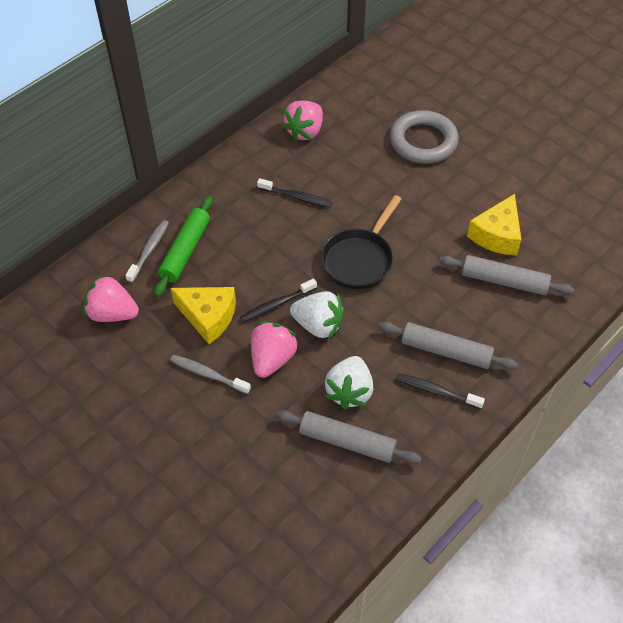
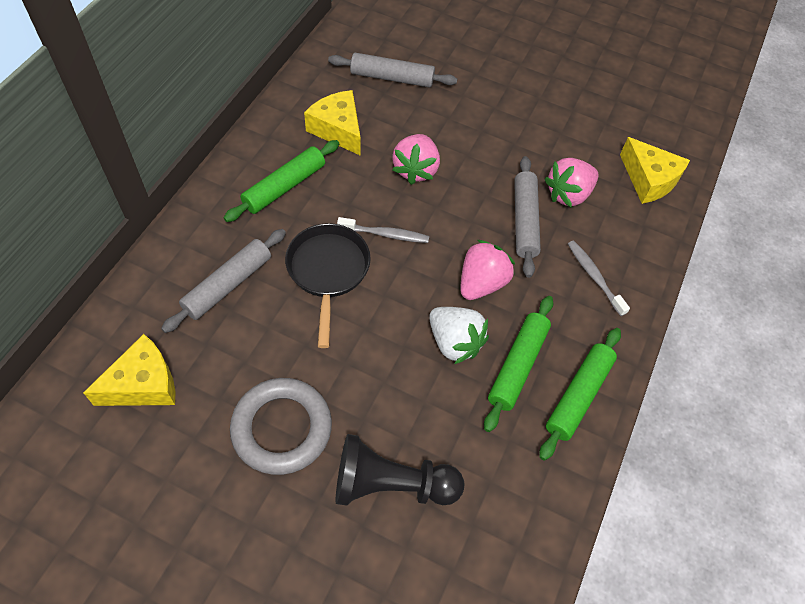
black pawn: 0 -> 1
black toothbrush: 3 -> 0
green rolling pin: 1 -> 3
white strawberry: 2 -> 1
yellow cheese: 2 -> 3

